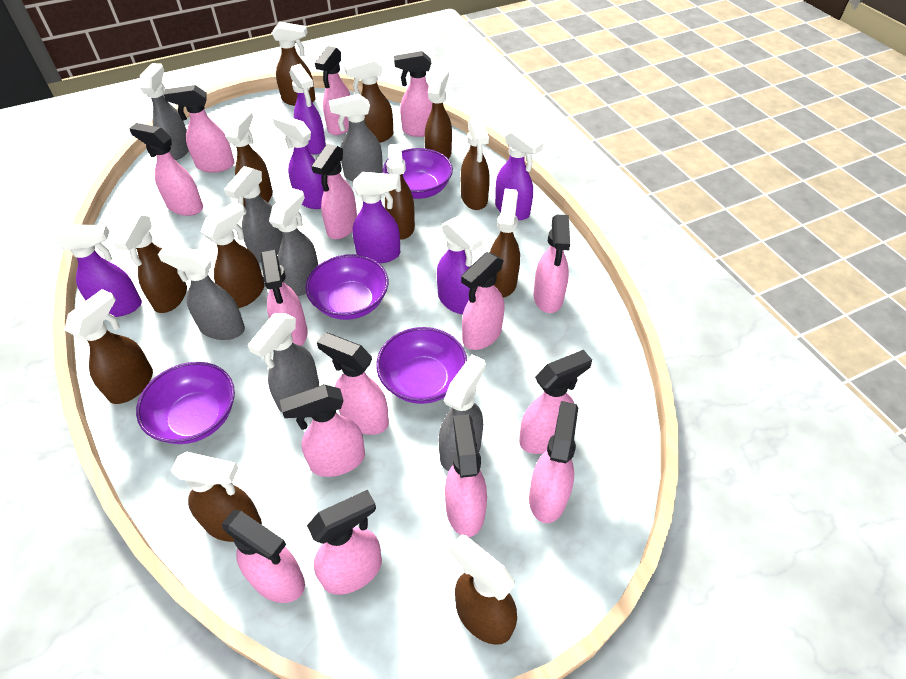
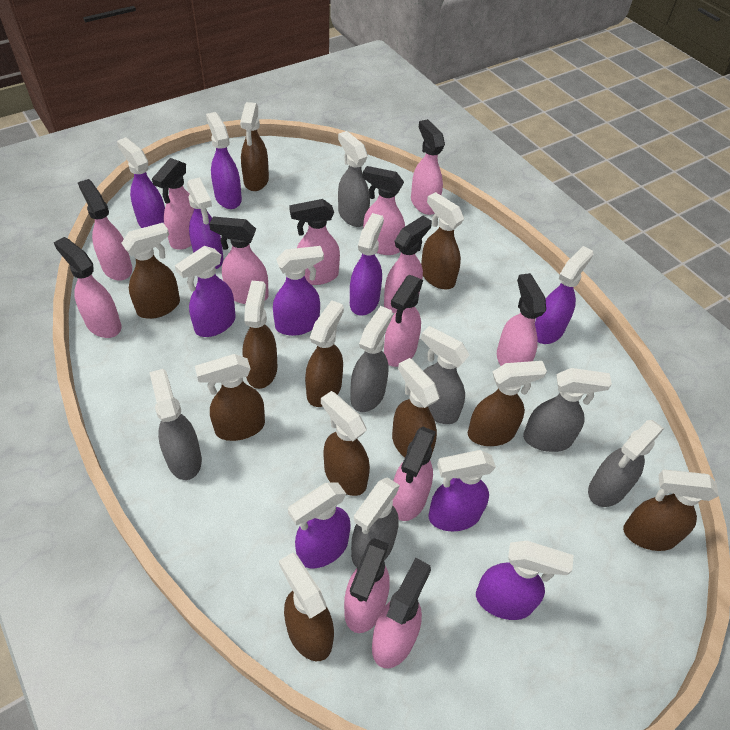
brown spray bottle: 12 -> 11
pink spray bottle: 15 -> 13
purple bowl: 4 -> 0
purple spray bottle: 6 -> 10

